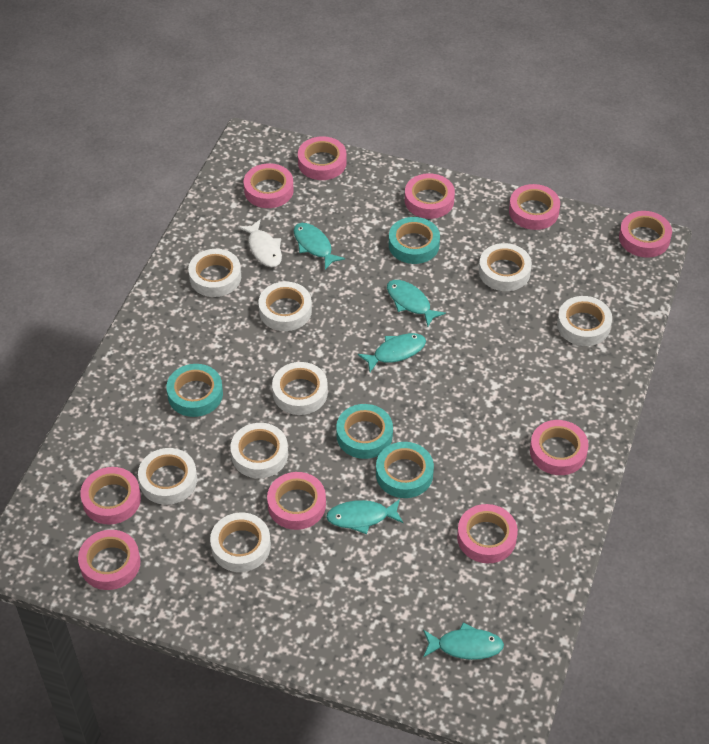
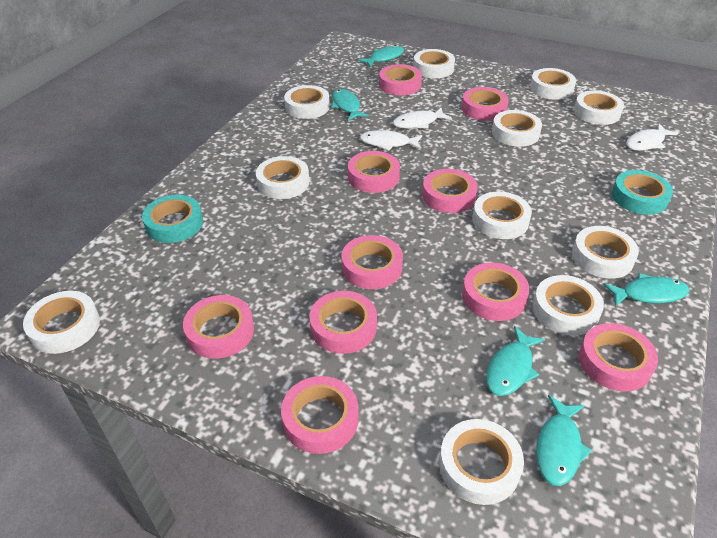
turquoise tape: 4 -> 2
white fish: 1 -> 3
white tape: 8 -> 11

